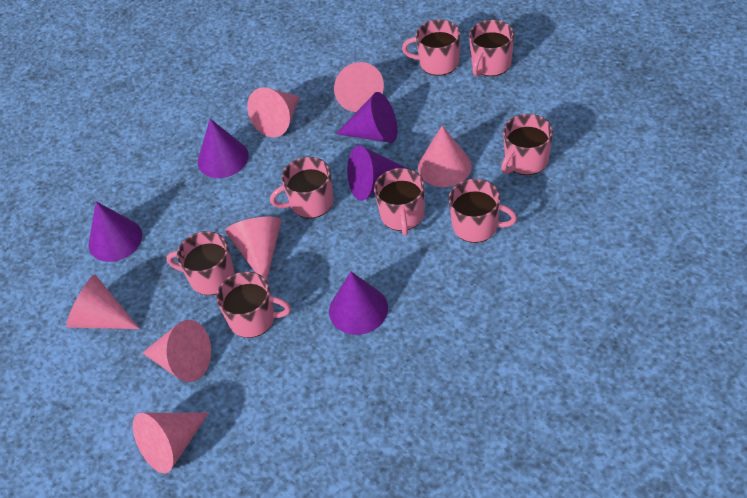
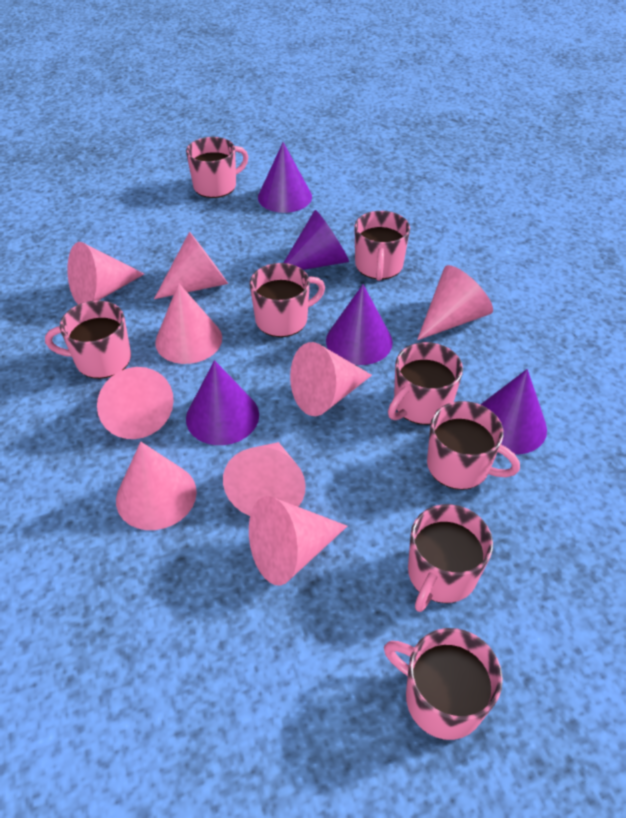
pink cone: 7 -> 9

